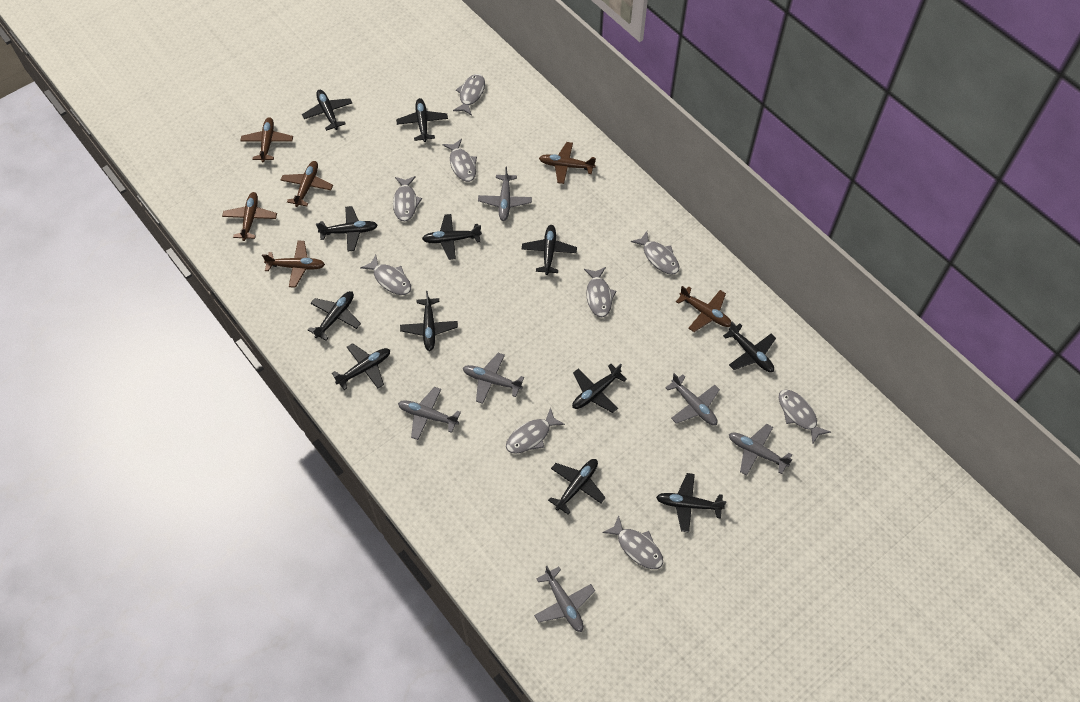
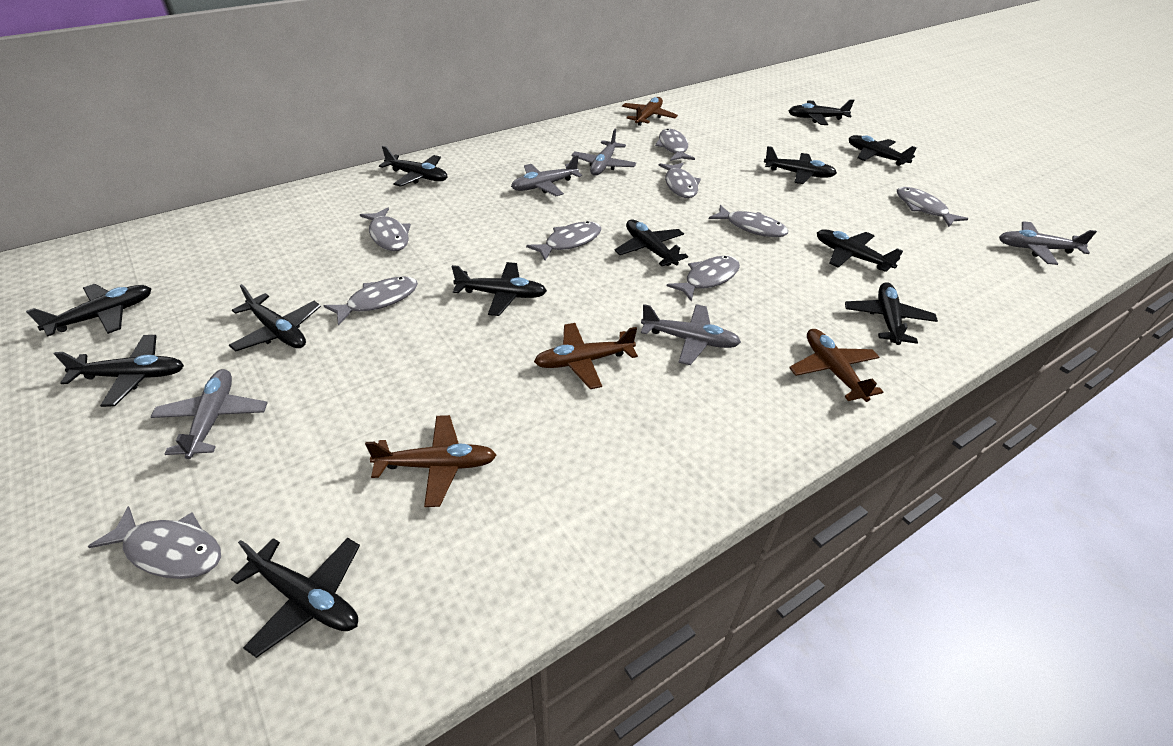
brown plane: 6 -> 4
grey plane: 6 -> 5

